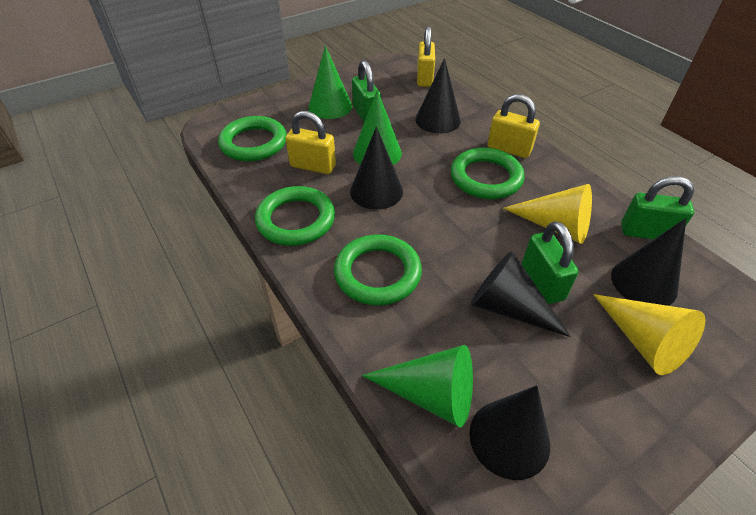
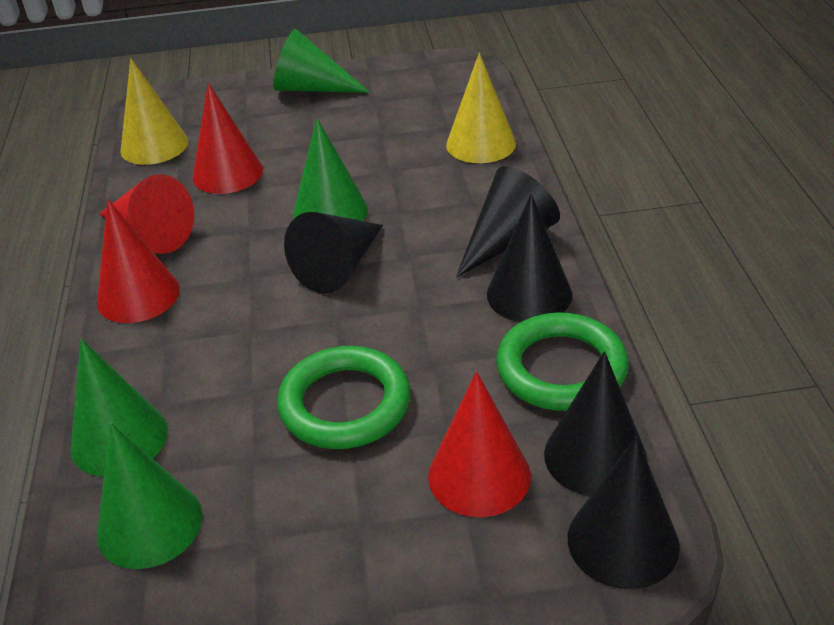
green cone: 3 -> 4
green padlock: 3 -> 0
green ring: 4 -> 2
red cone: 0 -> 4
yellow padlock: 3 -> 0

